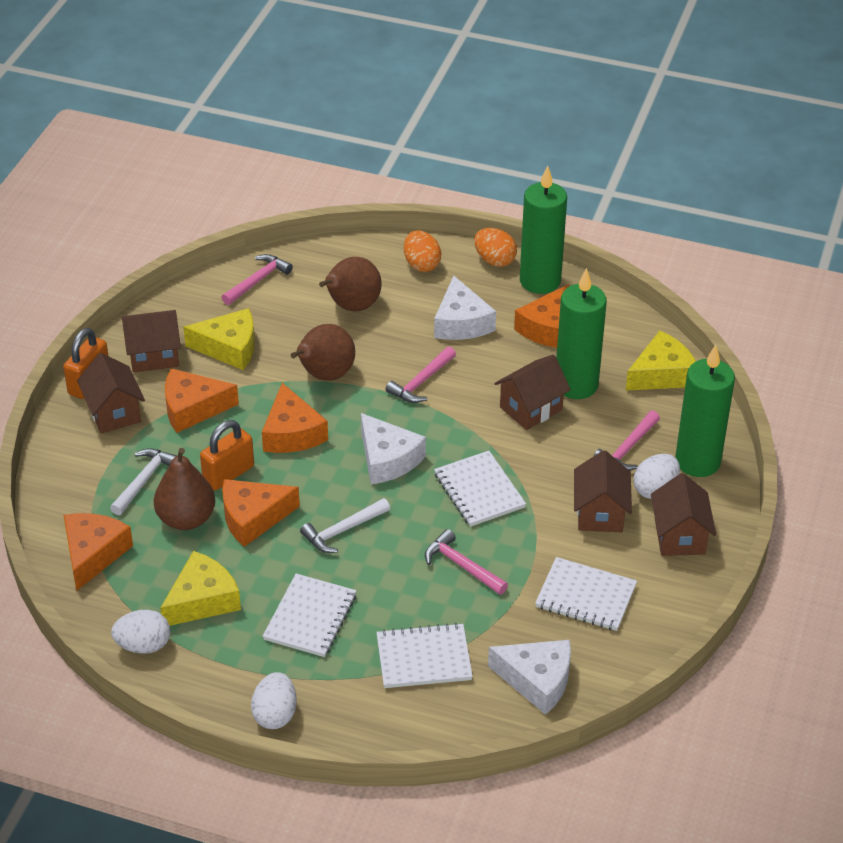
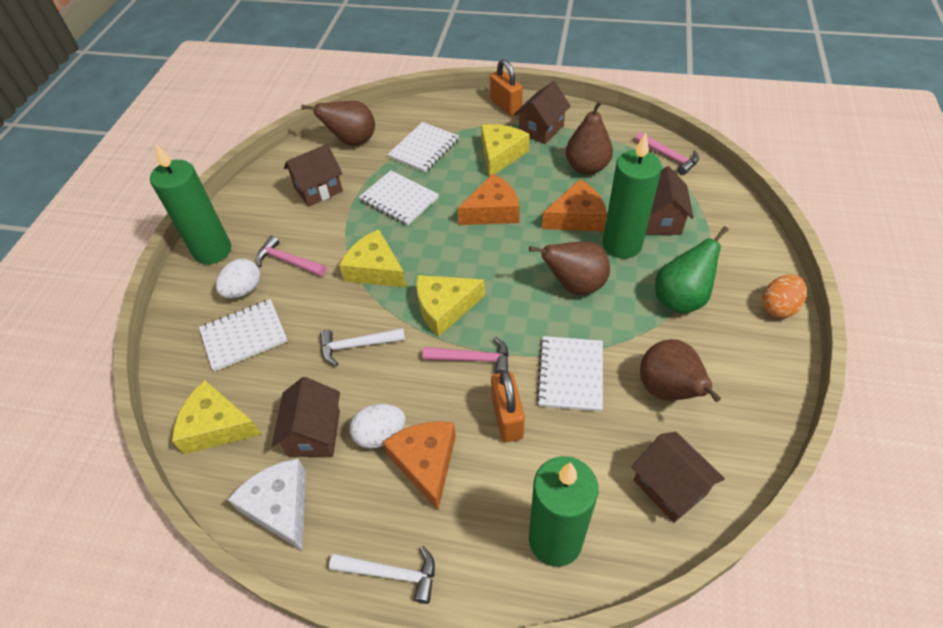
brown pear: 3 -> 4
green pear: 0 -> 1
orange cheese: 5 -> 3
orange egg: 2 -> 1
pink hammer: 4 -> 3
white cheese: 3 -> 1
white egg: 3 -> 2
yellow cheese: 3 -> 4

